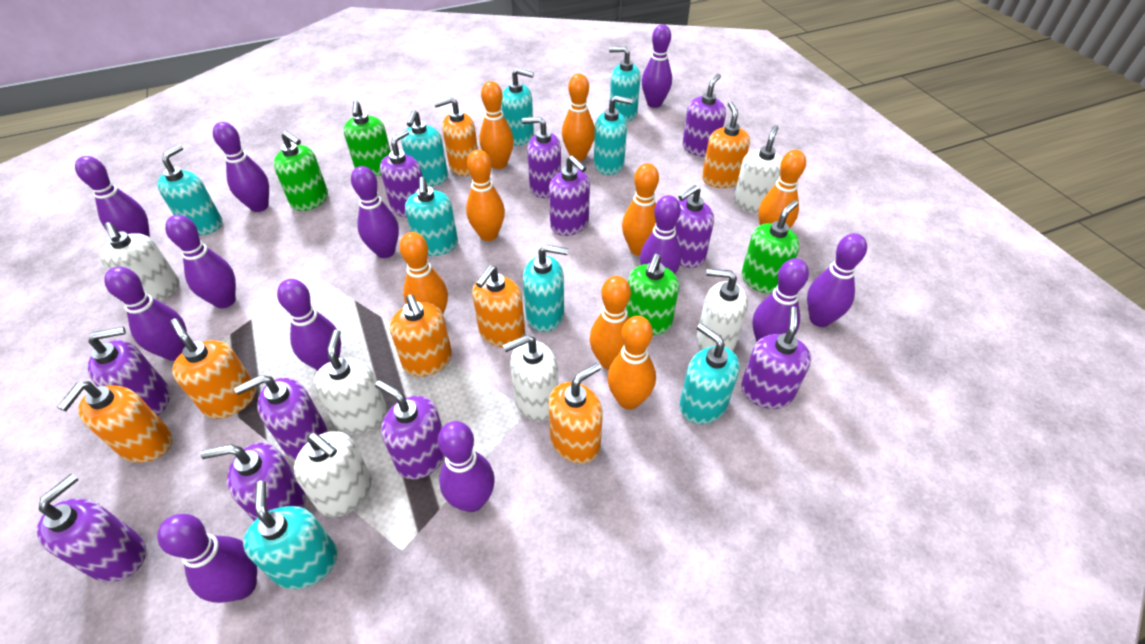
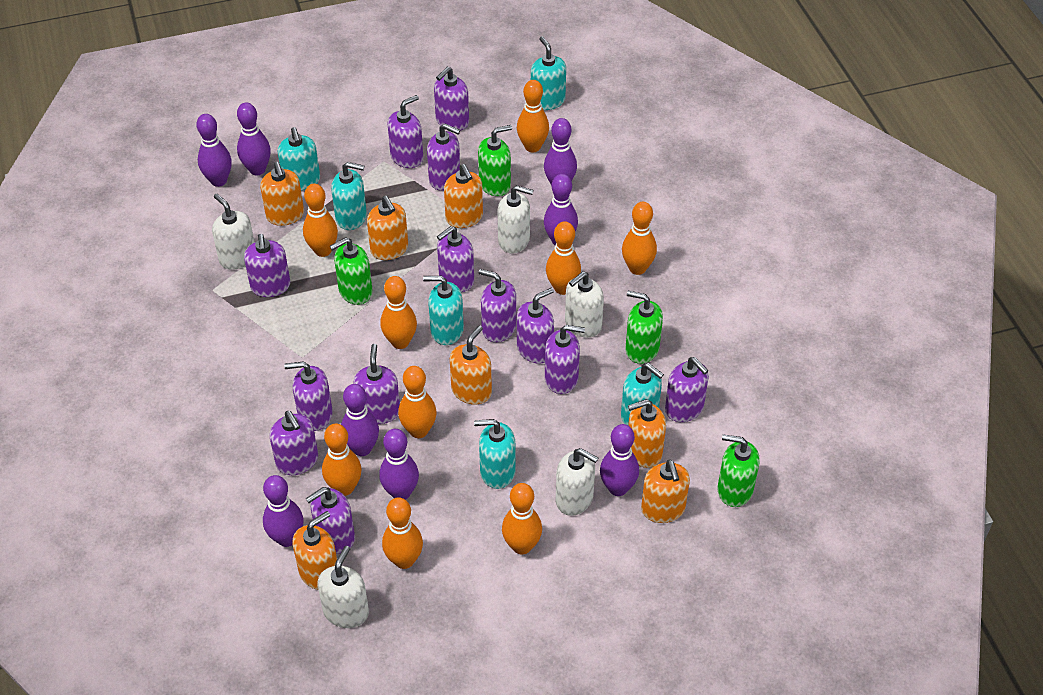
orange bowling pin: 8 -> 9
purple bowling pin: 12 -> 8
purple soap dispenser: 11 -> 13
turquoise soap dispenser: 9 -> 6
white soap dispenser: 6 -> 5

